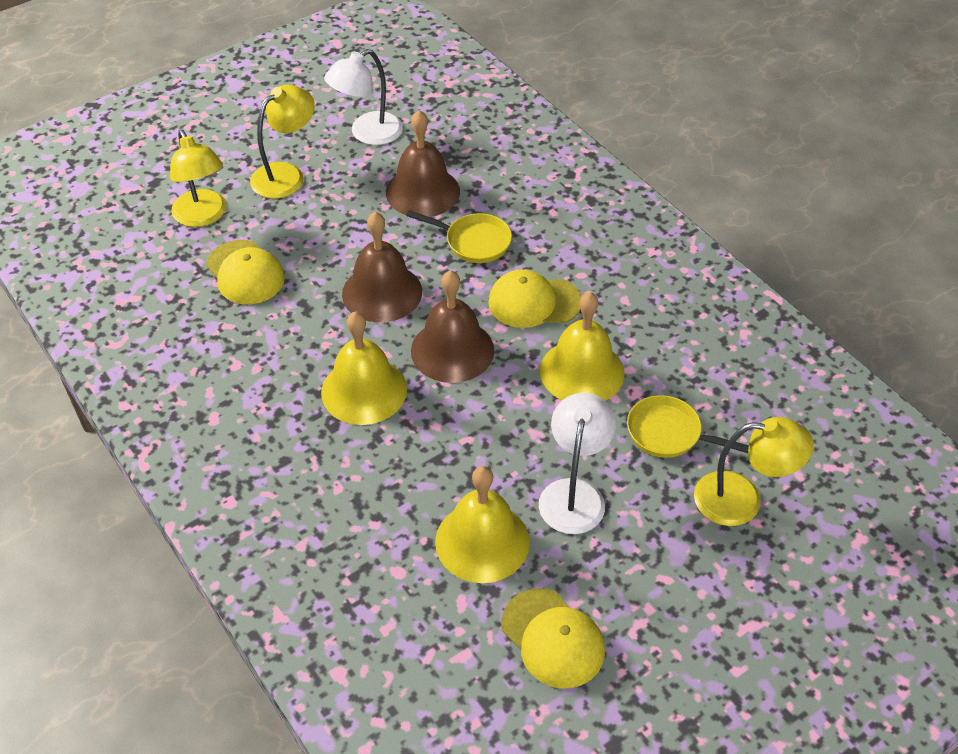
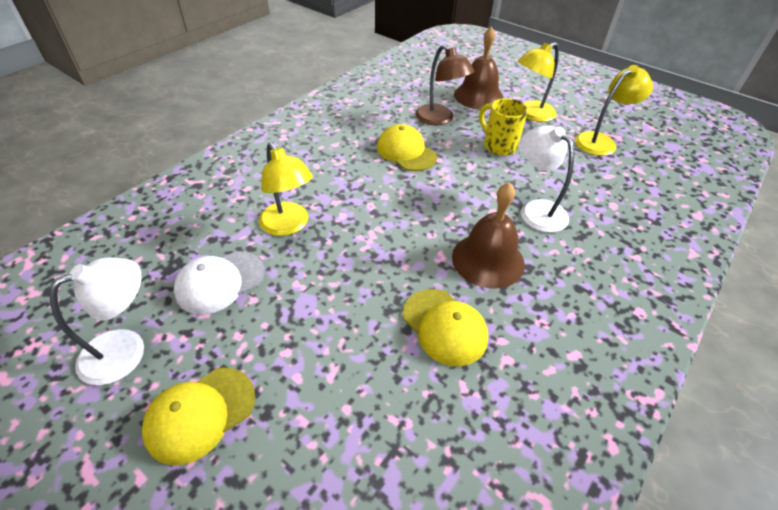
brown bell: 3 -> 2
brown lamp: 0 -> 1
white cap: 0 -> 1
yellow bell: 3 -> 0
yellow mug: 0 -> 1
yellow pan: 2 -> 0

